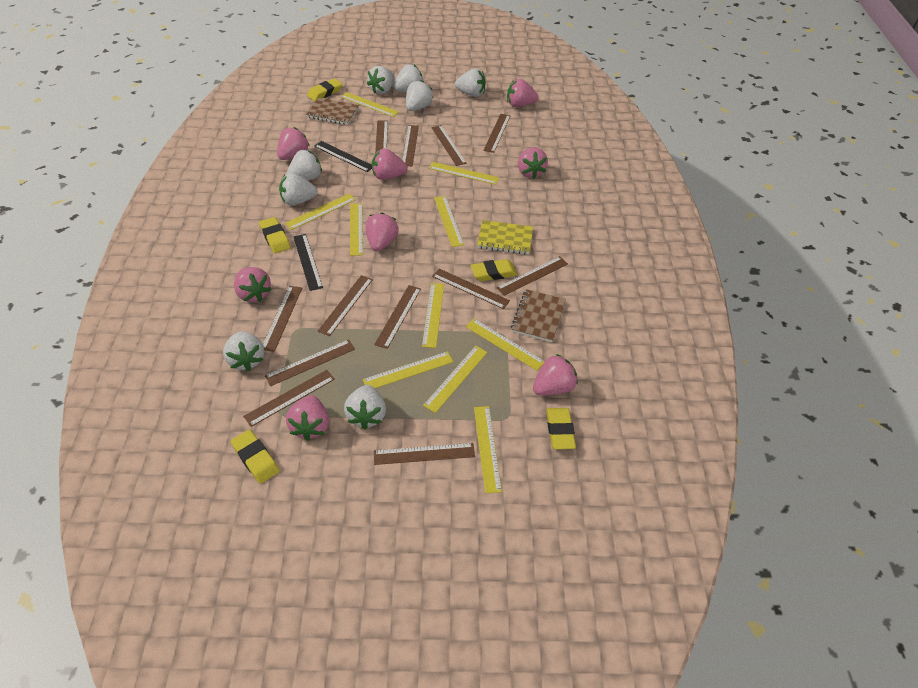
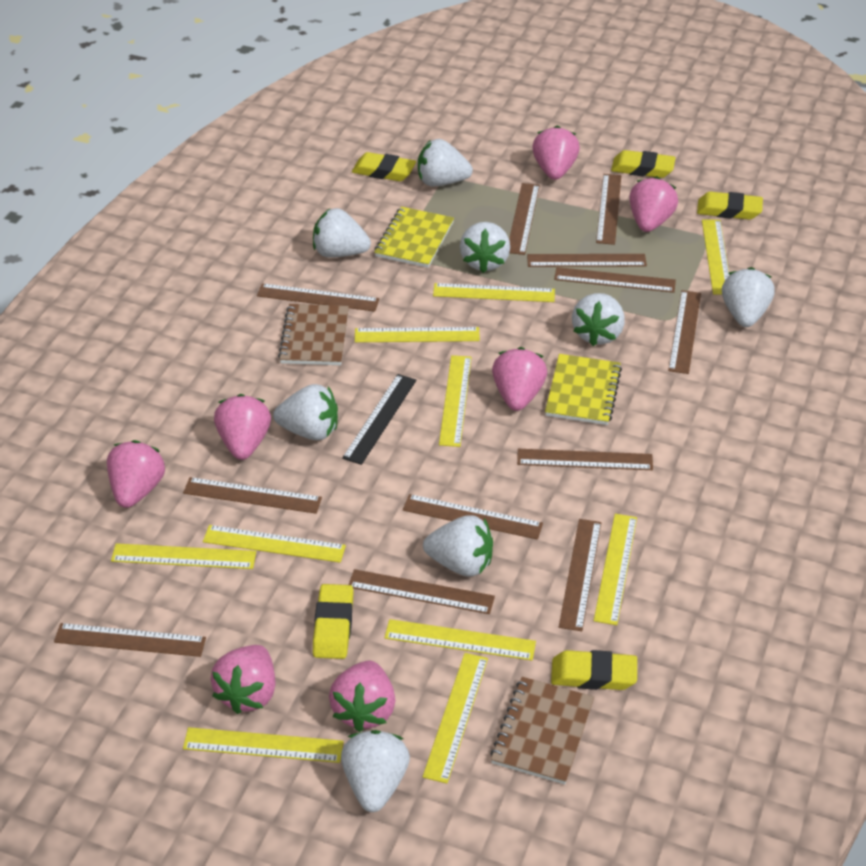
black ruler: 2 -> 1
pink strawberry: 8 -> 7
yellow notebook: 1 -> 2

